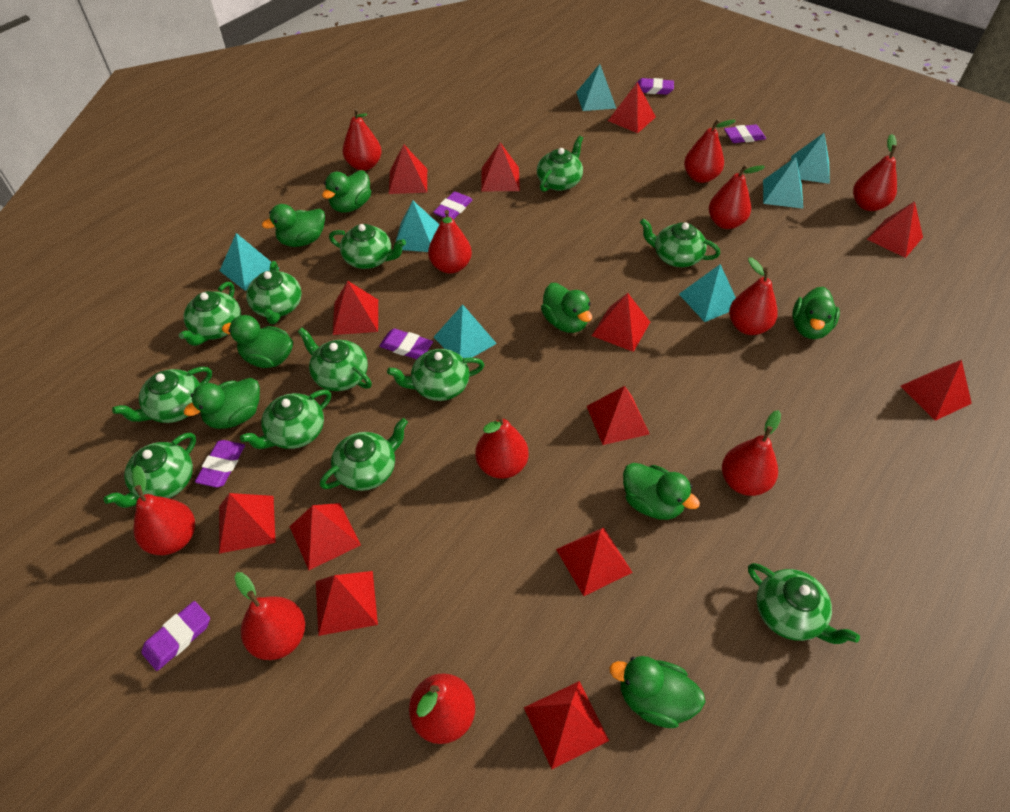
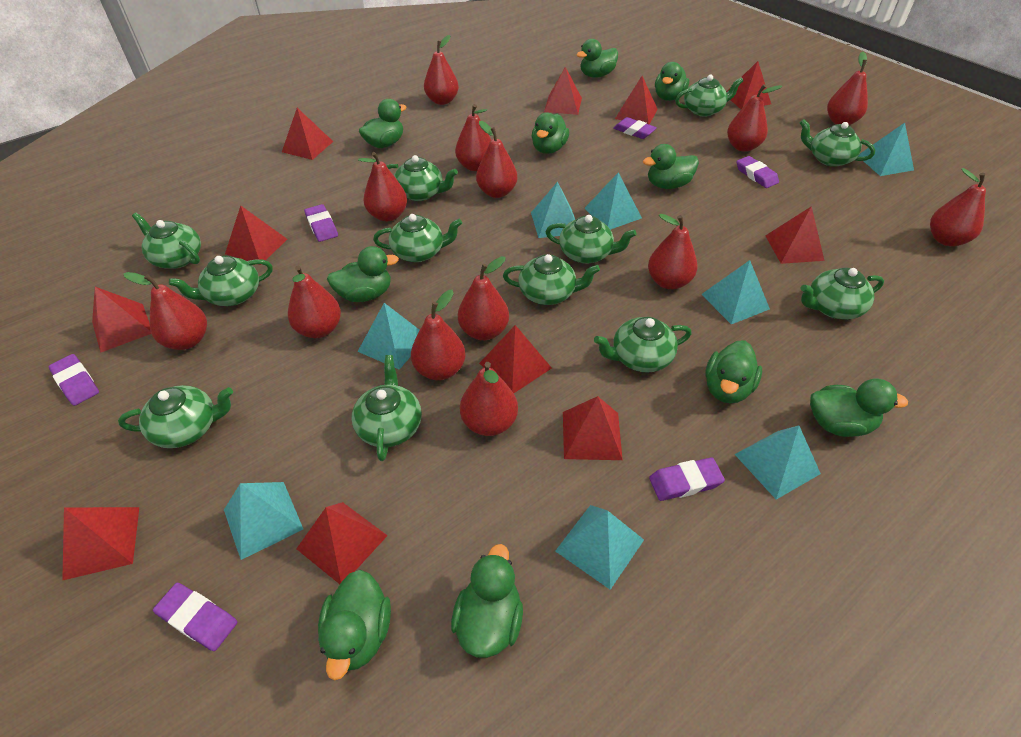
green duck: 8 -> 10
red pear: 11 -> 13
red pyramid: 13 -> 11
turquoise pyramid: 7 -> 8

